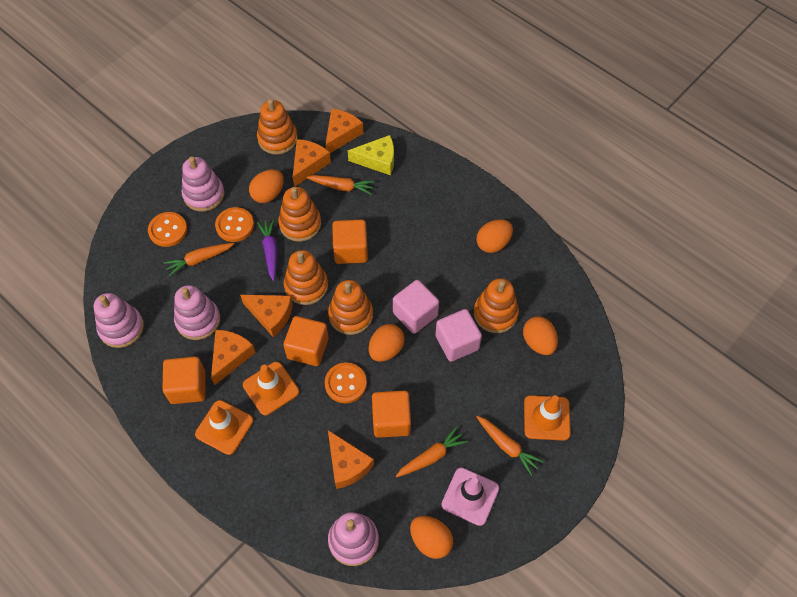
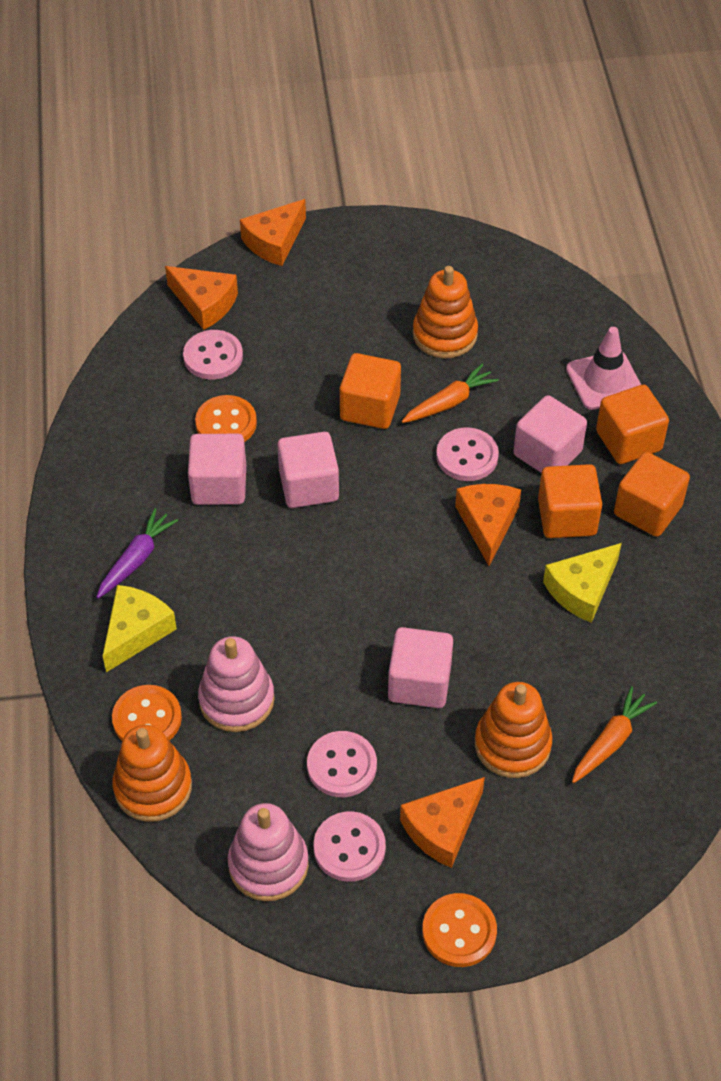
orange carrot: 4 -> 2
orange cheese: 5 -> 4
orange egg: 5 -> 0
orange stacking toy: 5 -> 3
orange traffic cone: 3 -> 0
pink button: 0 -> 4
pink cube: 2 -> 4
pink stacking toy: 4 -> 2
yellow cheese: 1 -> 2

